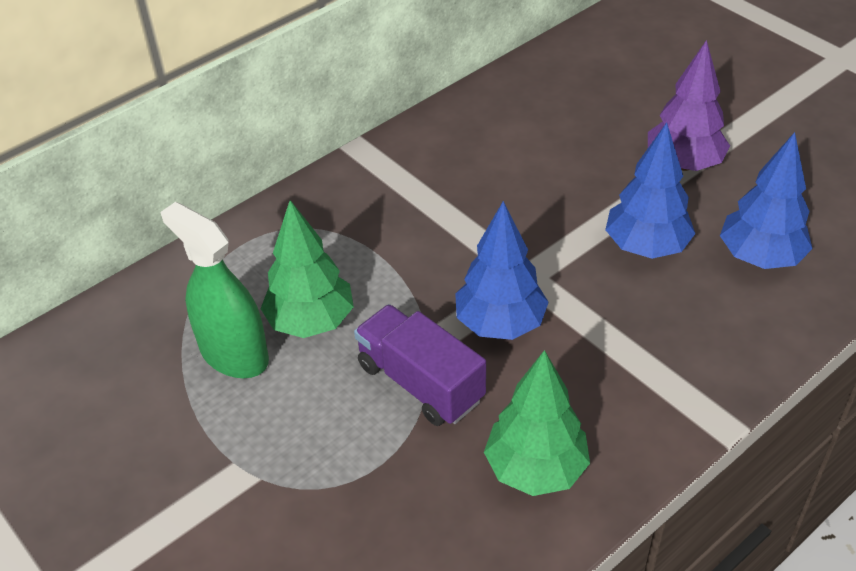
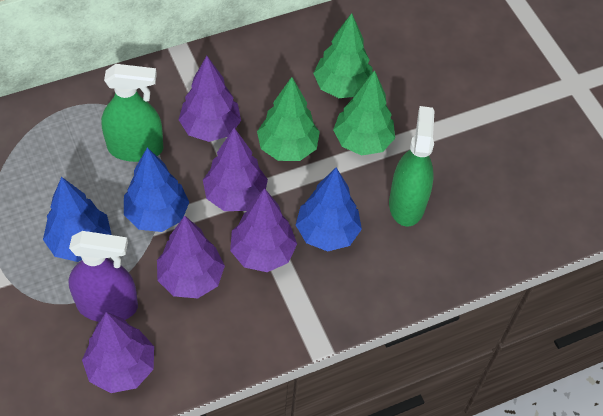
green spray bottle: 1 -> 2
green tree: 2 -> 3
purple spray bottle: 0 -> 1
purple tree: 1 -> 5
purple truck: 1 -> 0

